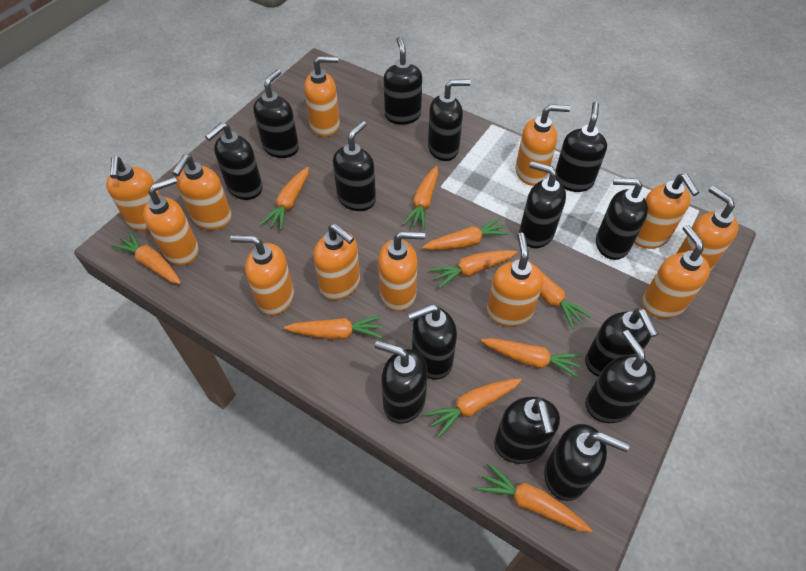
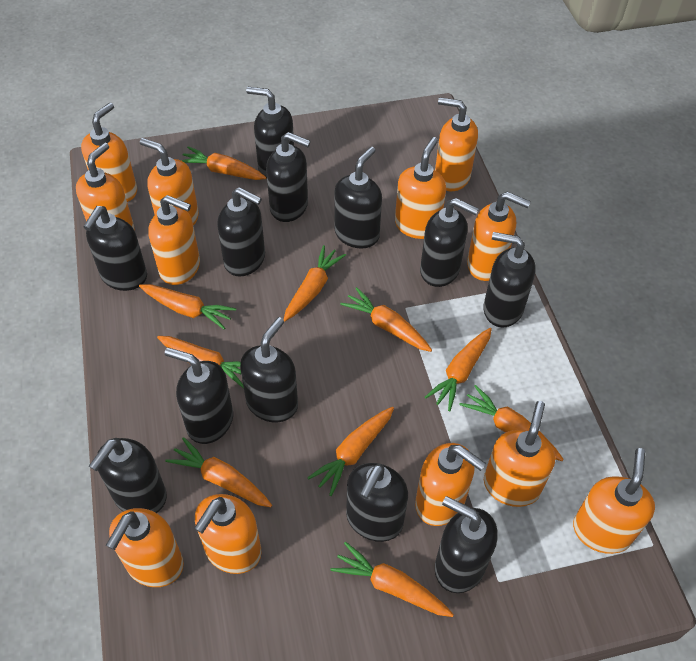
black soap dispenser: 14 -> 12

